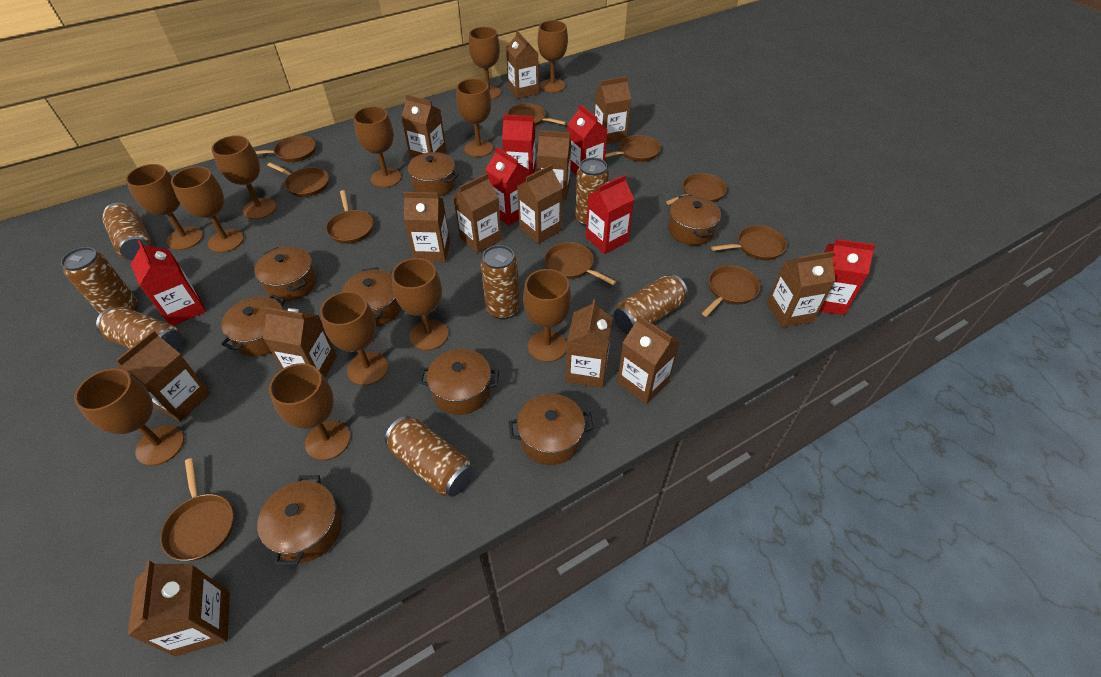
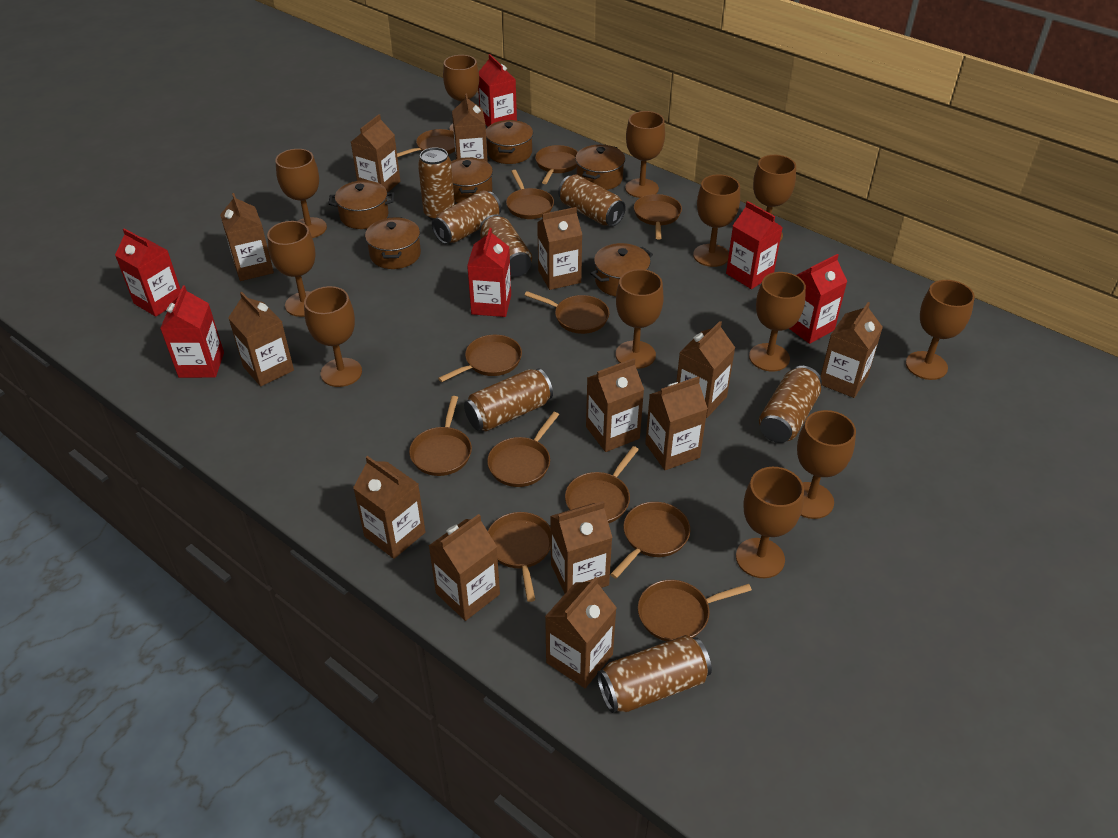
brown pan: 10 -> 12
brown pot: 8 -> 6

